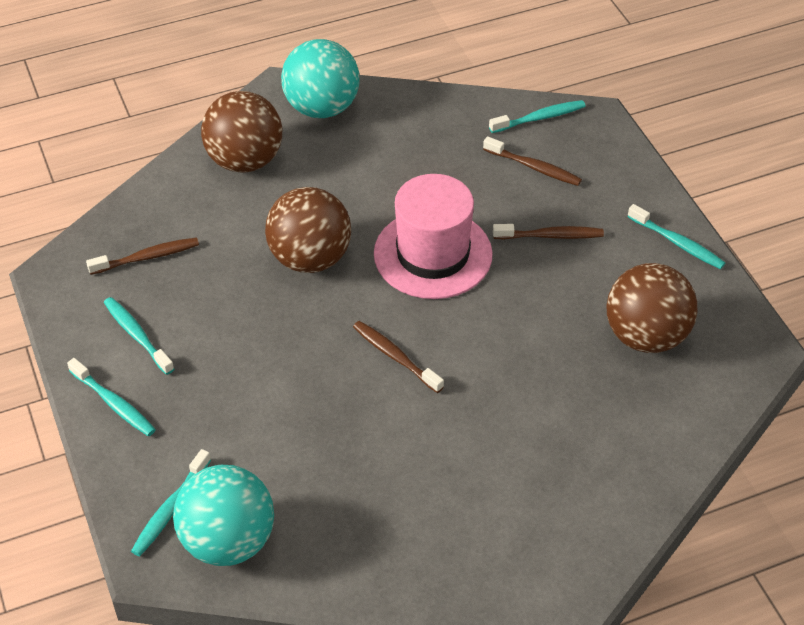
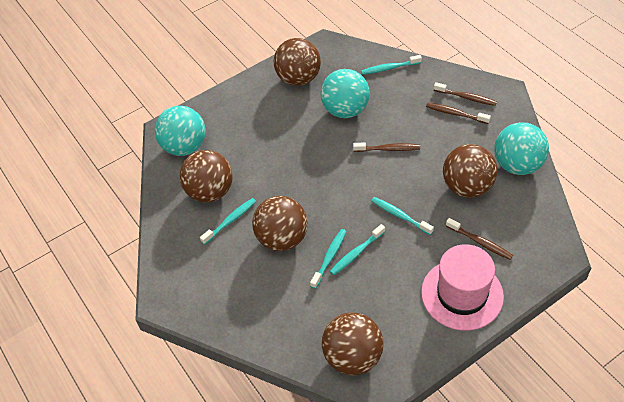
brown ball: 3 -> 5
turquoise ball: 2 -> 3

